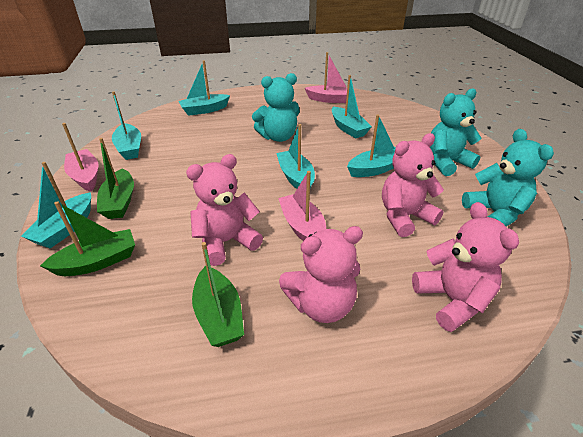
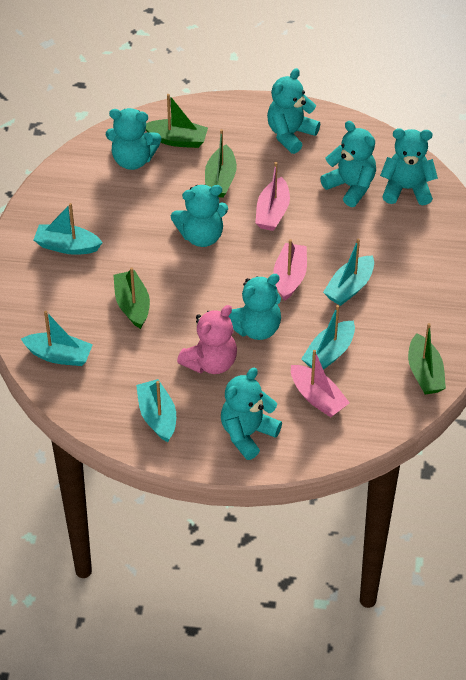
green boat: 3 -> 4
pink teddy bear: 4 -> 1
turquoise boat: 6 -> 5
turquoise teddy bear: 3 -> 7

